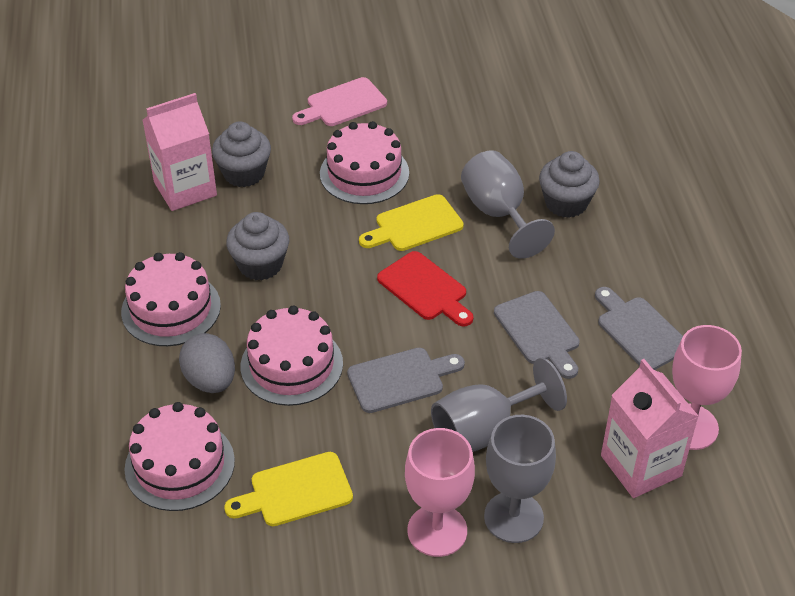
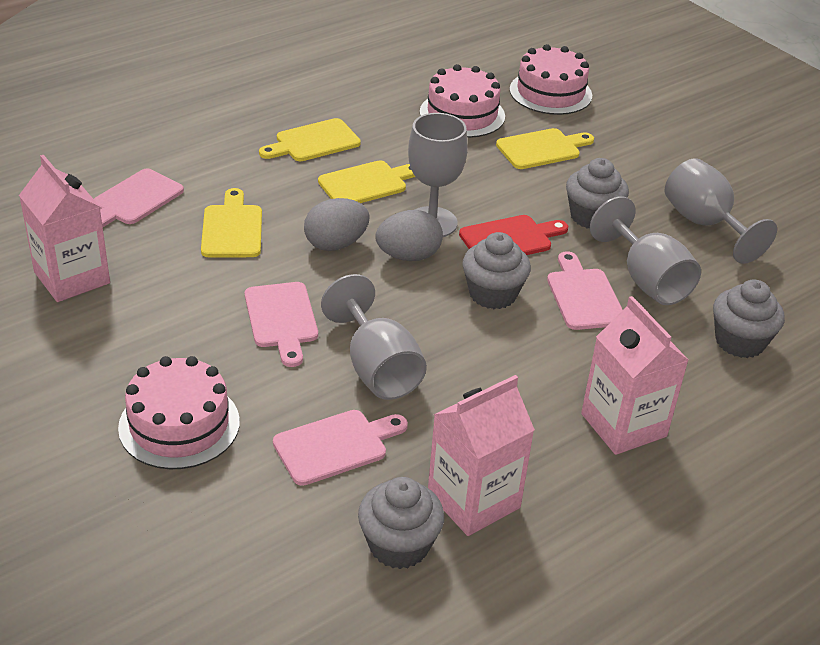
grey cupcake: 3 -> 4
grey cutting board: 3 -> 0
grey egg: 1 -> 2
grey goblet: 3 -> 4
pink cake: 4 -> 3
pink carton: 2 -> 3
pink cutting board: 1 -> 4
pink goblet: 2 -> 0
yellow cutting board: 2 -> 4

